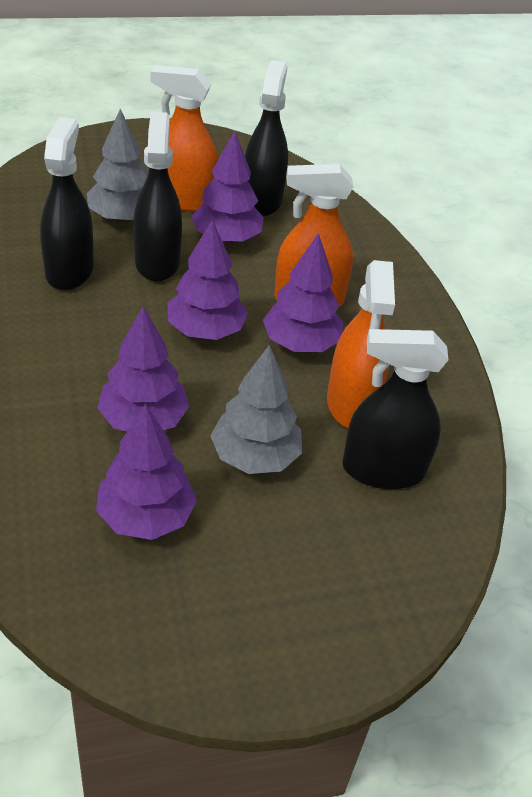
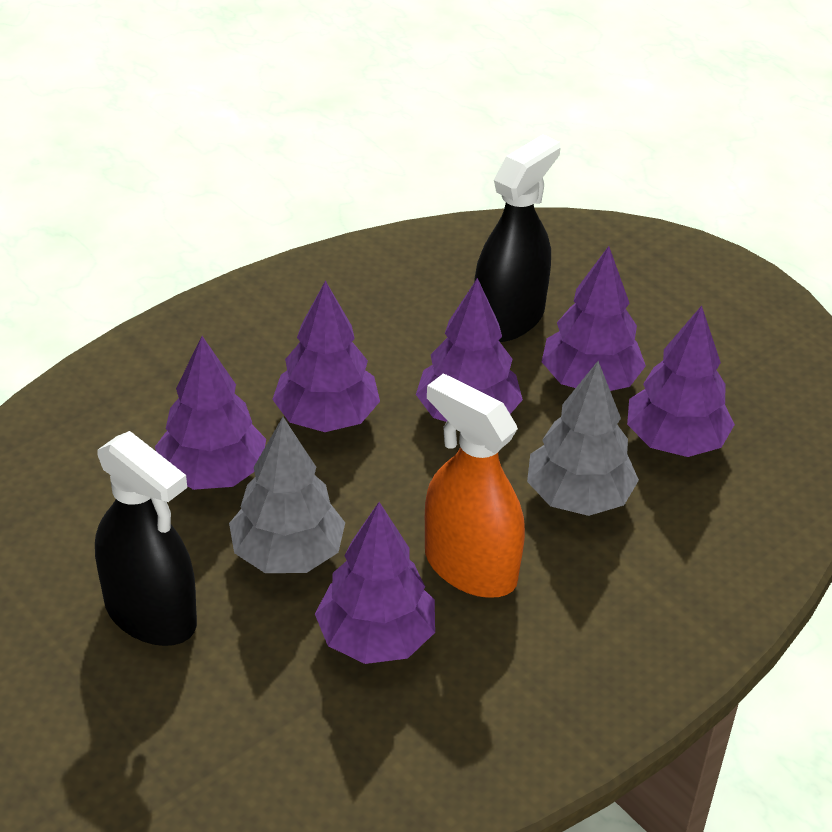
black spray bottle: 4 -> 2
orange spray bottle: 3 -> 1
purple tree: 5 -> 6

